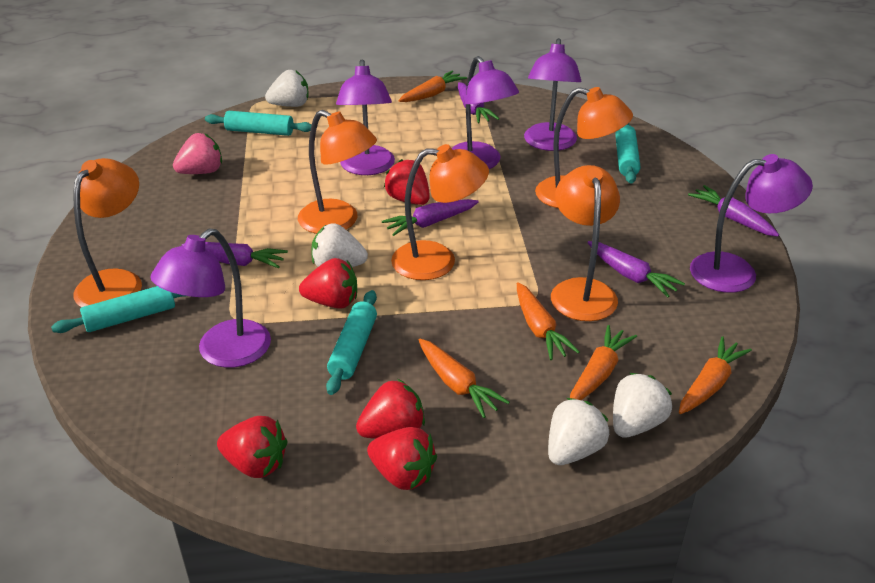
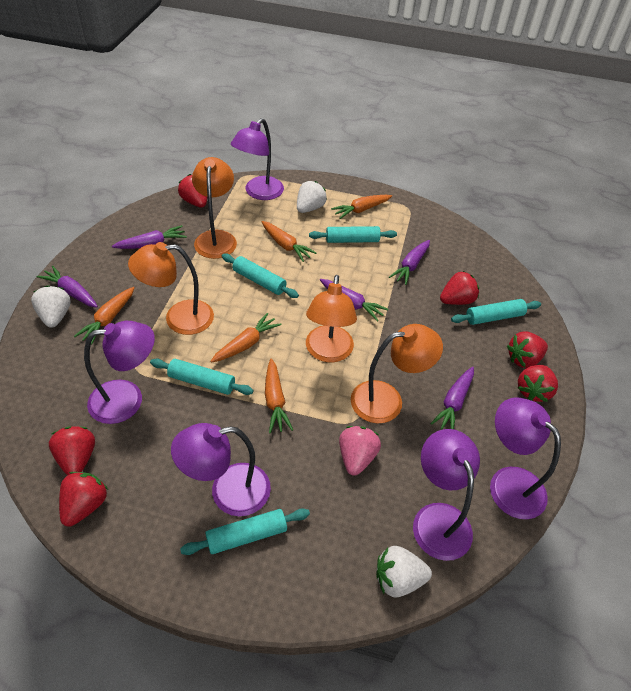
orange lamp: 5 -> 4
red strawberry: 5 -> 6
turquoise rolling pin: 4 -> 5
white strawberry: 4 -> 3

